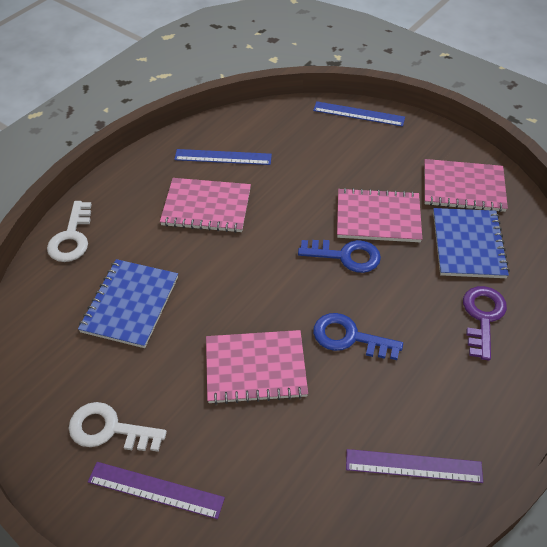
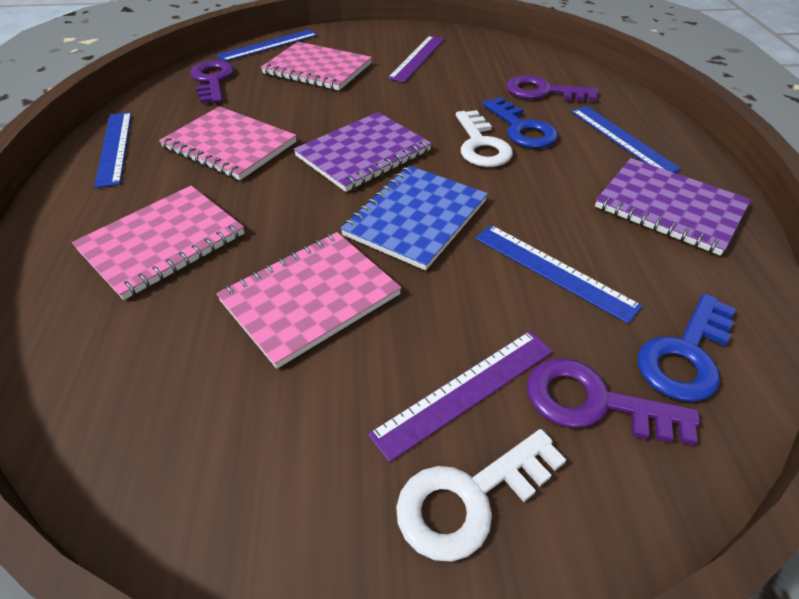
blue notebook: 2 -> 1
blue ruler: 2 -> 4
purple key: 1 -> 3
purple notebook: 0 -> 2

